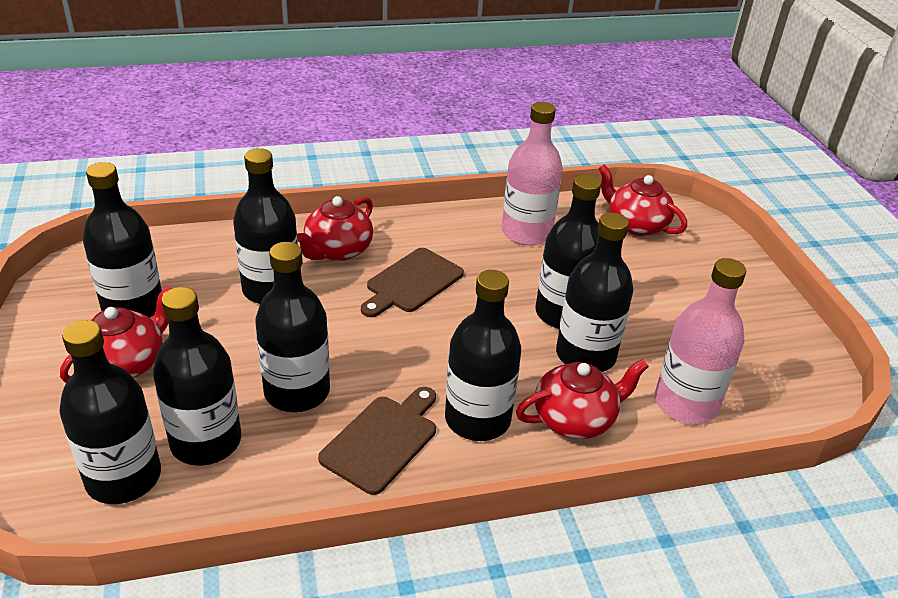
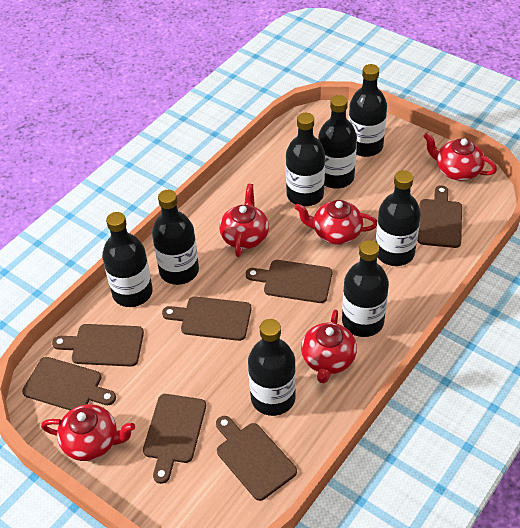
brown cutting board: 2 -> 7
pink bottle: 2 -> 0
red teapot: 4 -> 5

